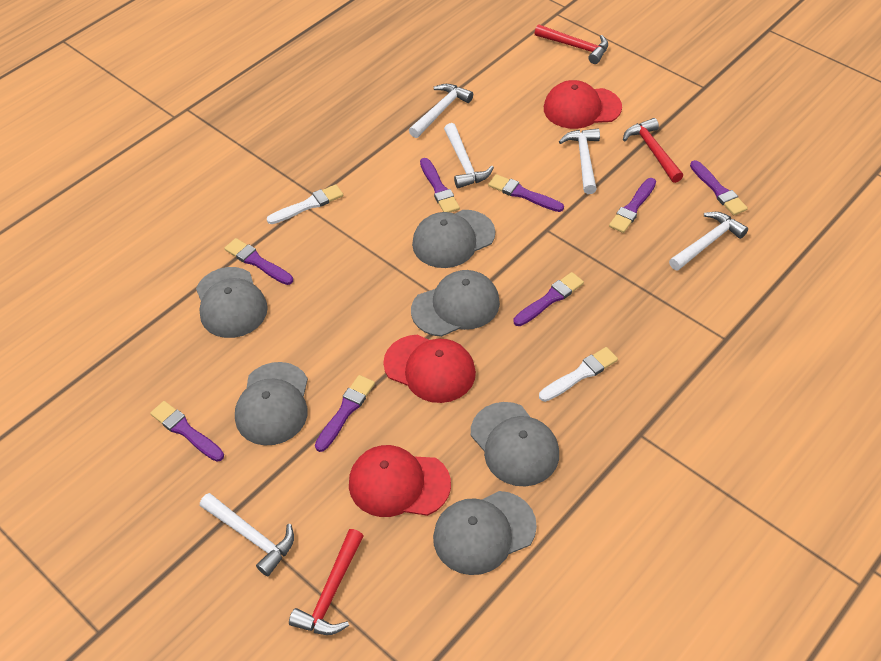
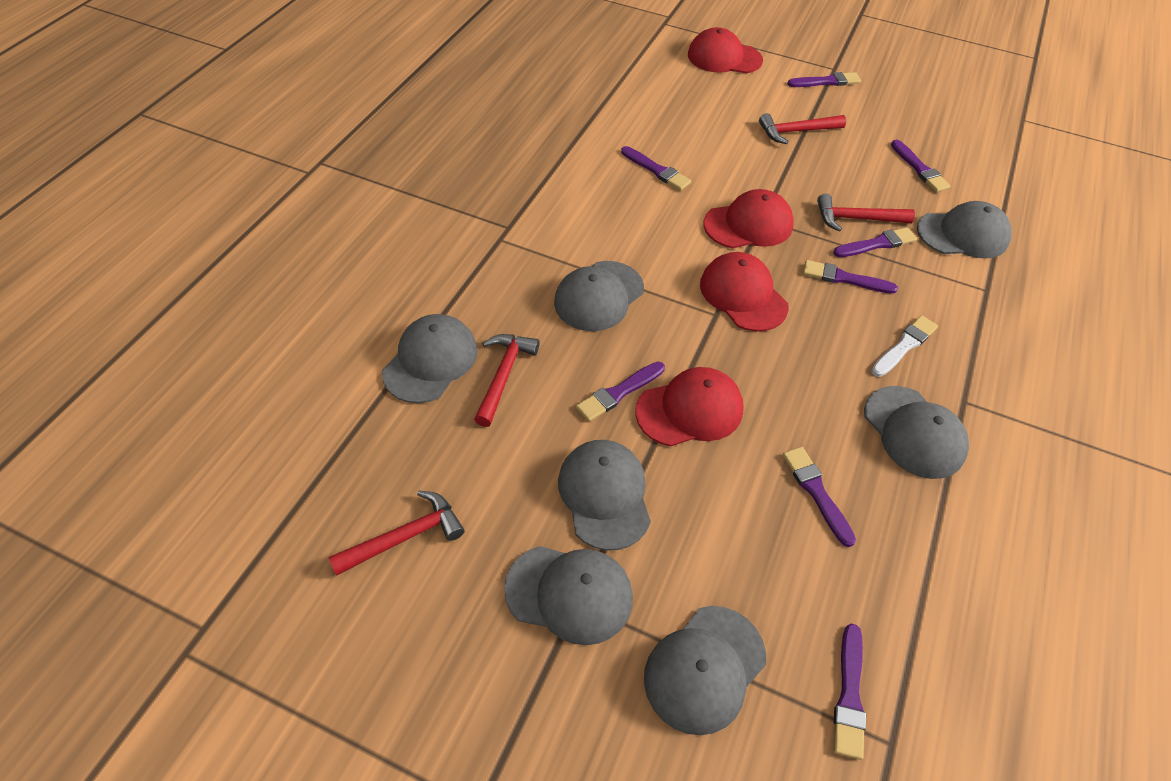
grey cap: 6 -> 7
red cap: 3 -> 4
red hammer: 3 -> 4
white brush: 2 -> 1
white hammer: 5 -> 0

